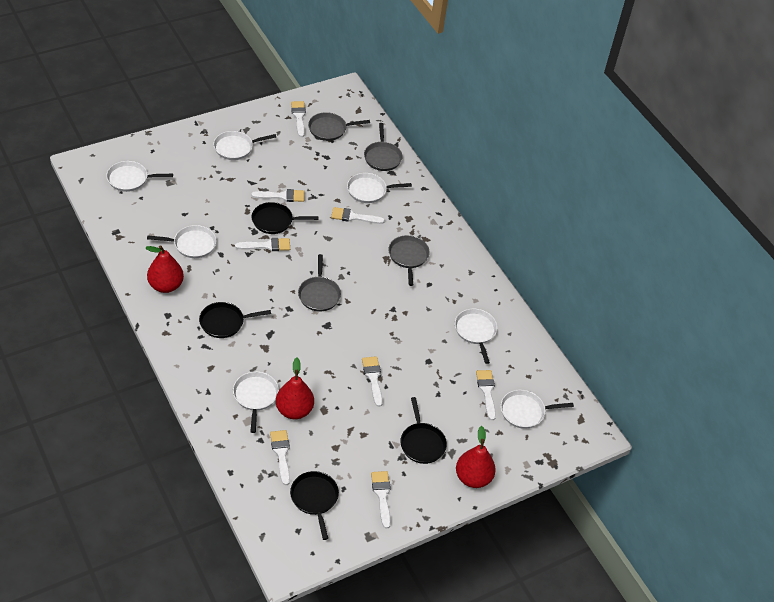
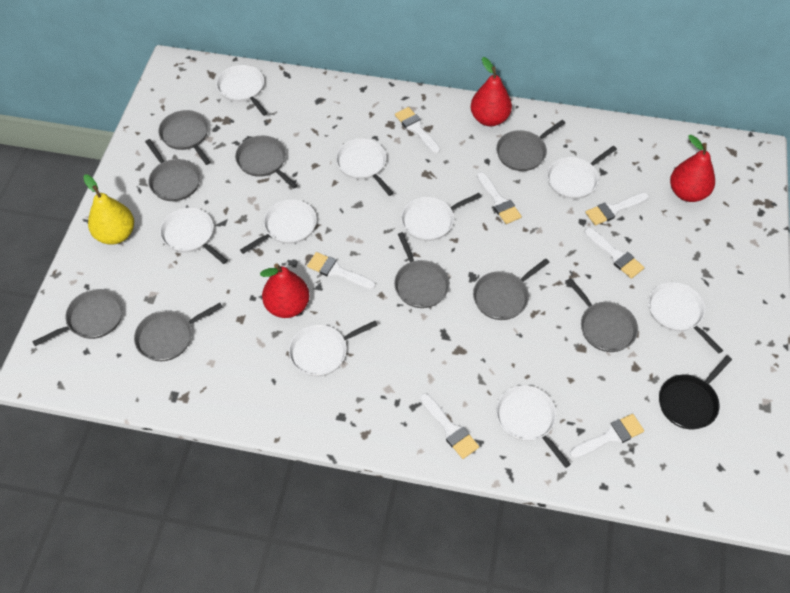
black pan: 4 -> 1
grey pan: 4 -> 9
white brush: 8 -> 7
white pan: 7 -> 9
yellow pear: 0 -> 1

